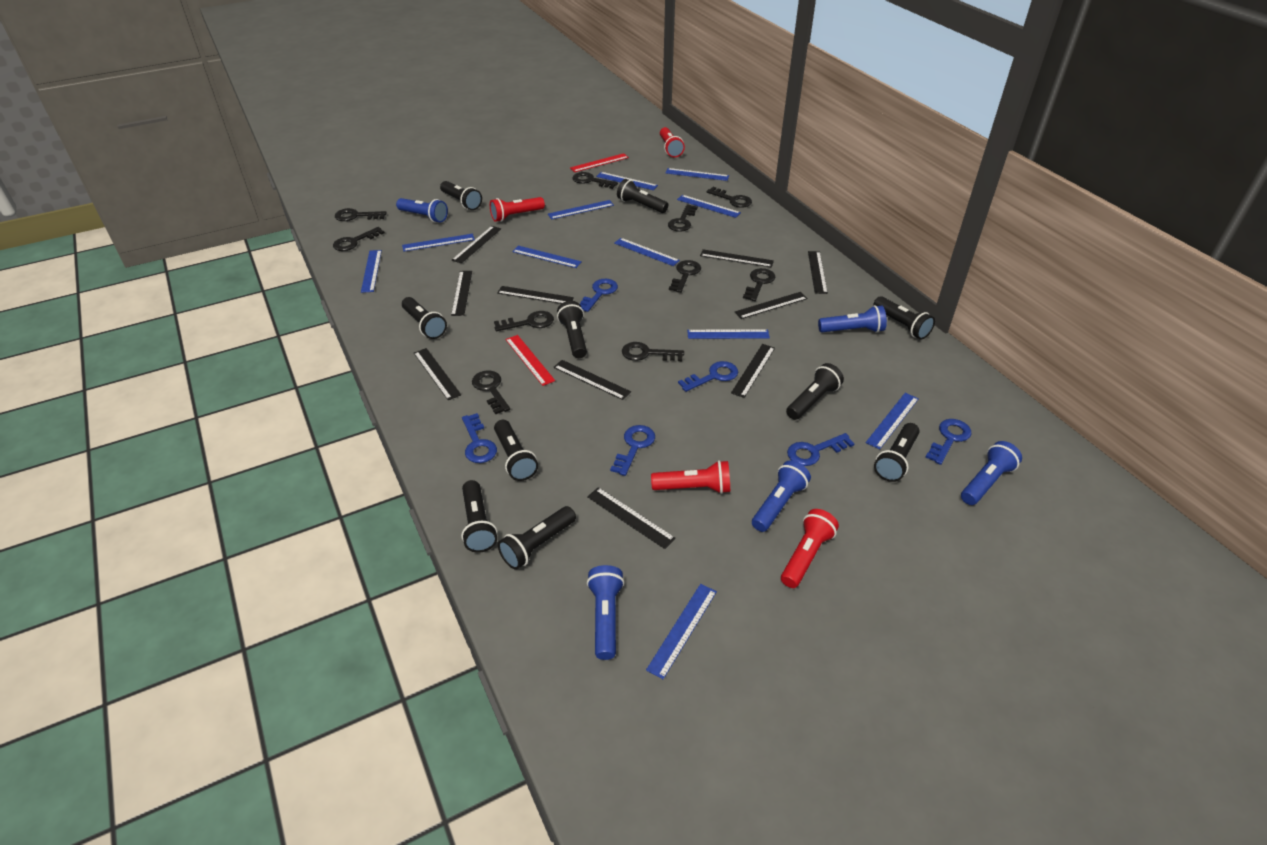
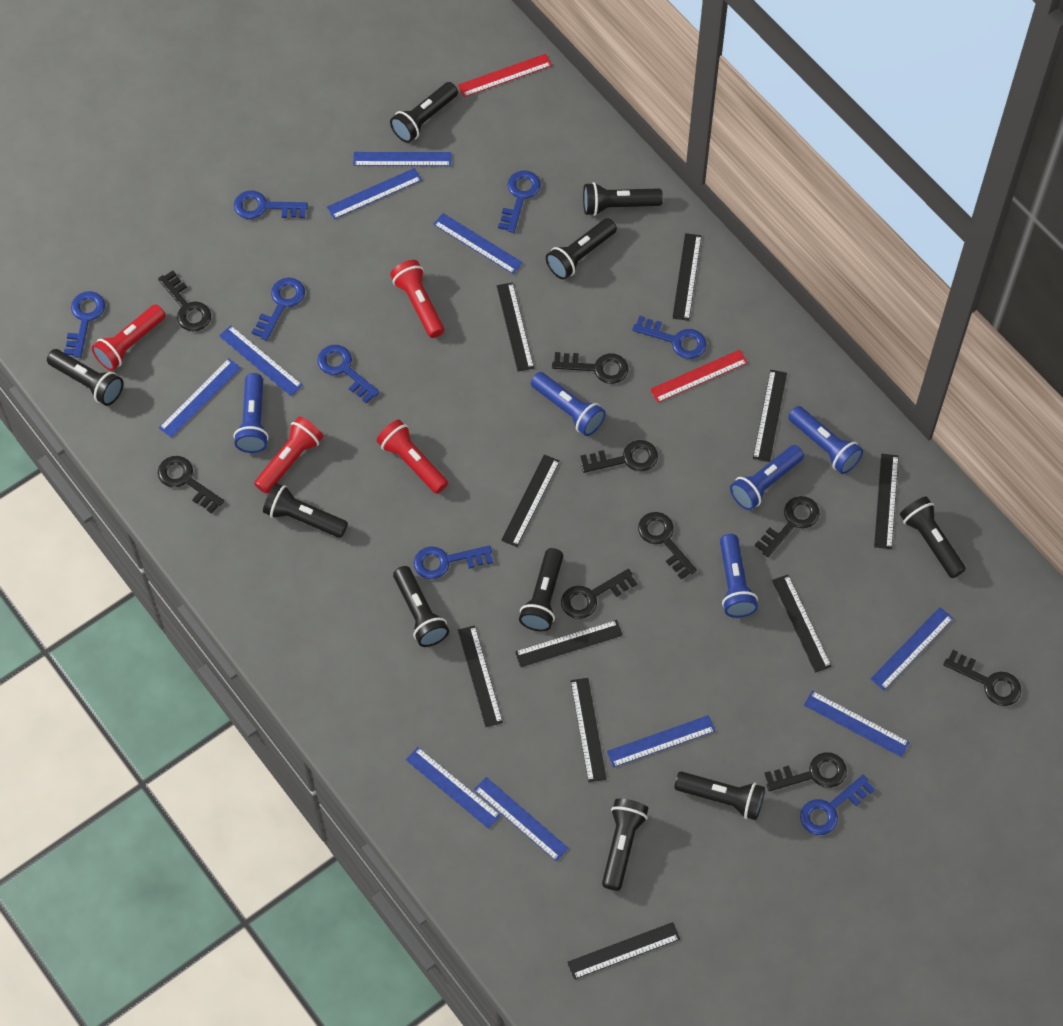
black key: 10 -> 9
blue key: 6 -> 8
blue ruler: 11 -> 10

